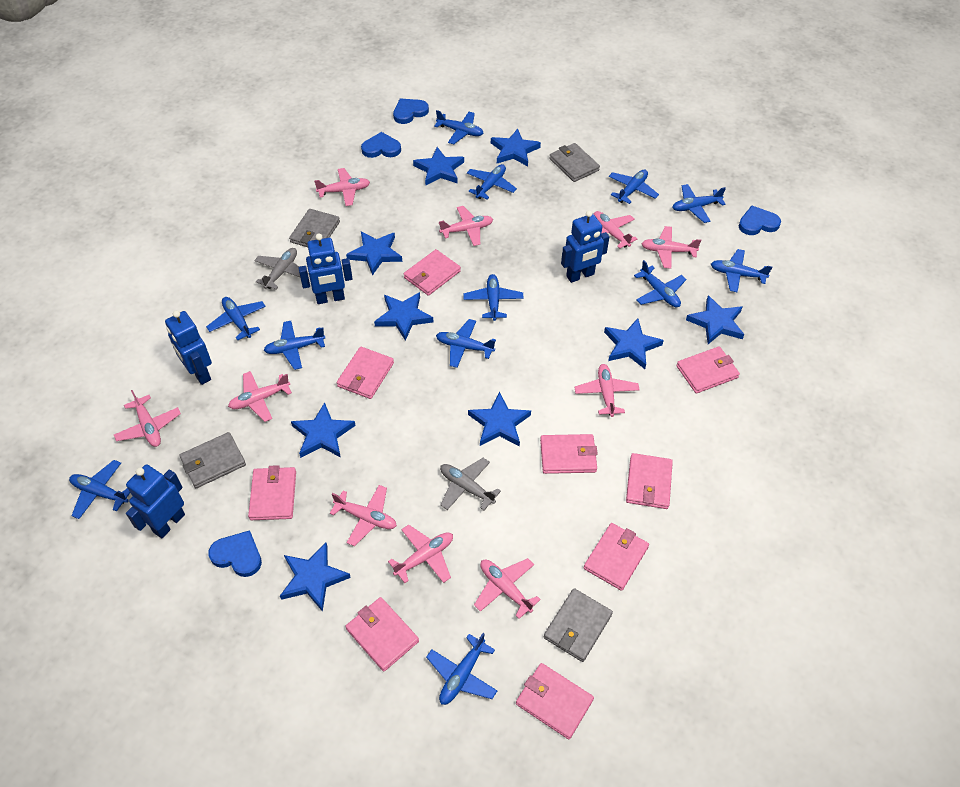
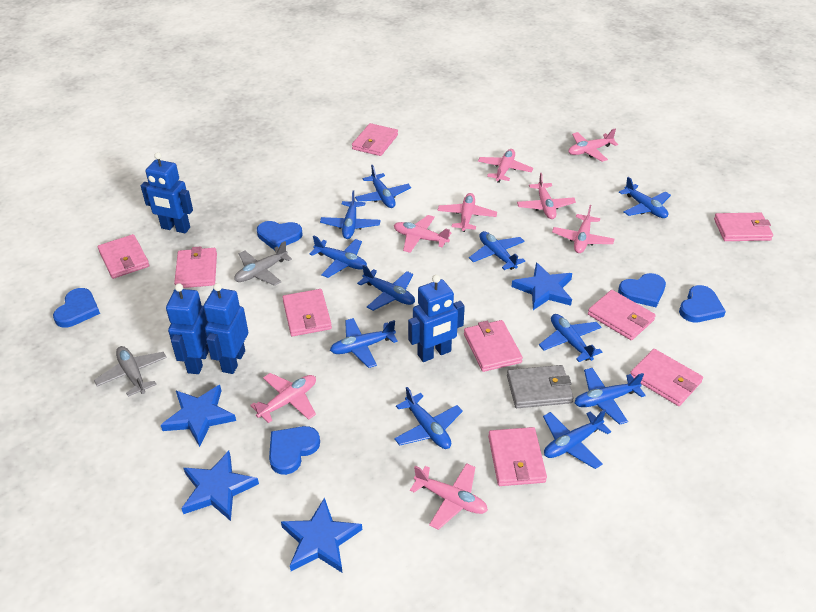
blue heart: 4 -> 5
blue plane: 12 -> 11
blue star: 9 -> 4
grey wallet: 4 -> 1
pink plane: 10 -> 8

